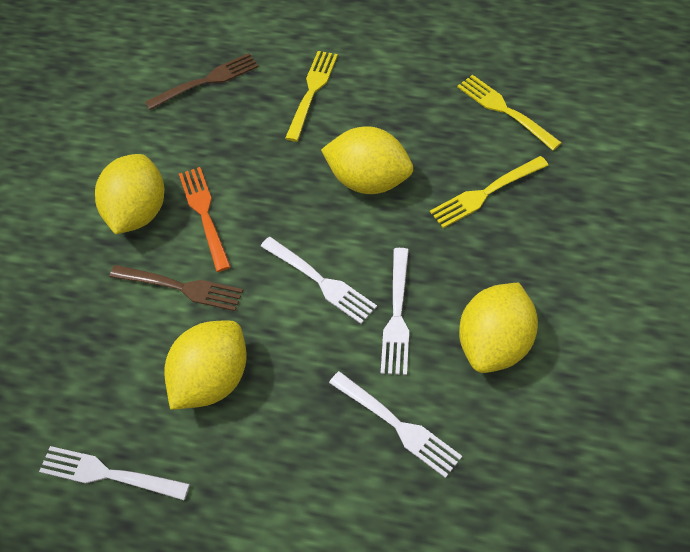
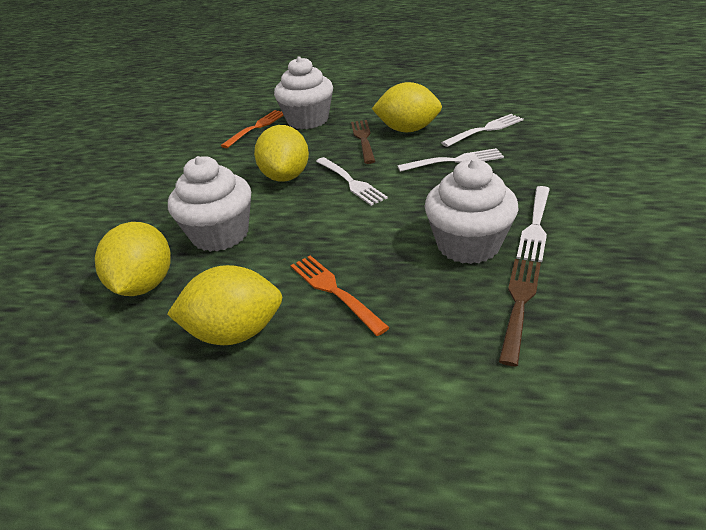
orange fork: 1 -> 2
white cupcake: 0 -> 3
yellow fork: 3 -> 0

